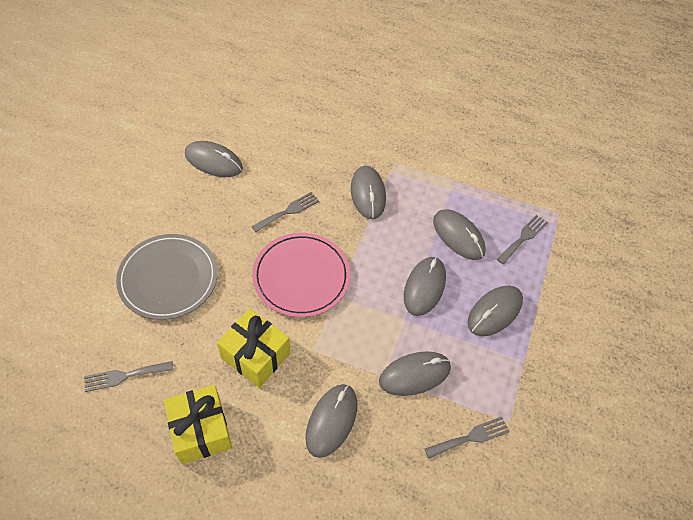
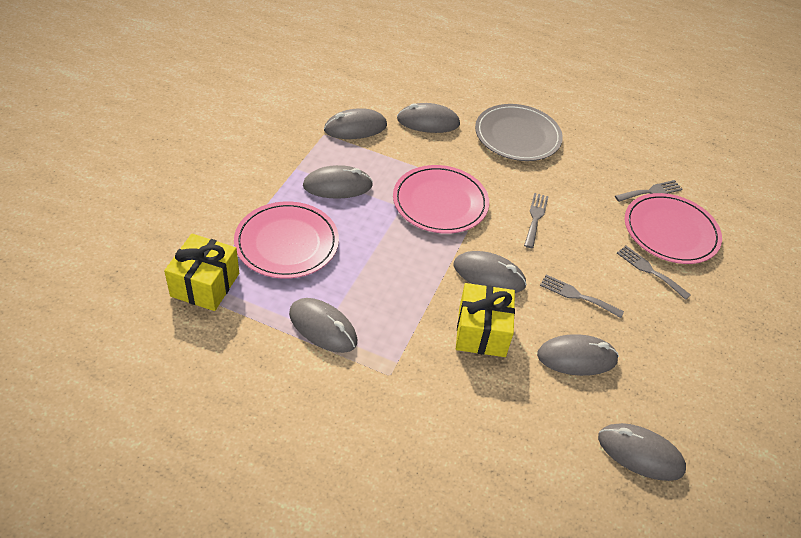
pink plate: 1 -> 3

